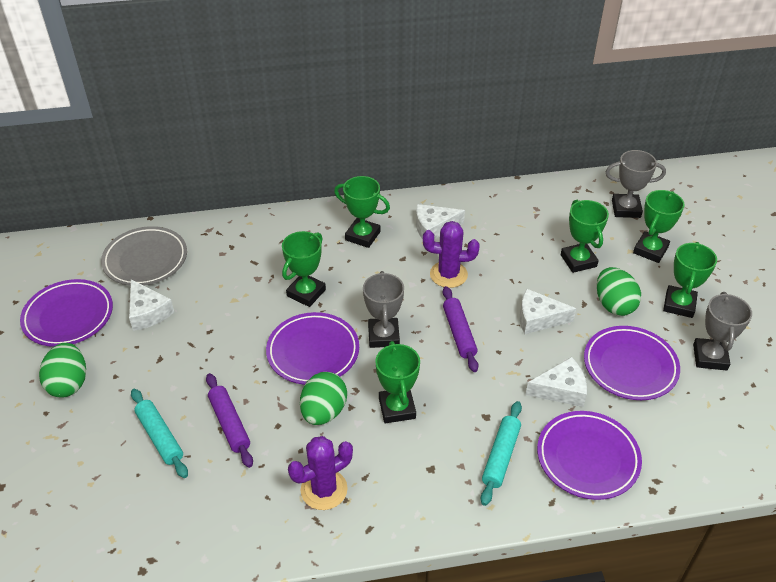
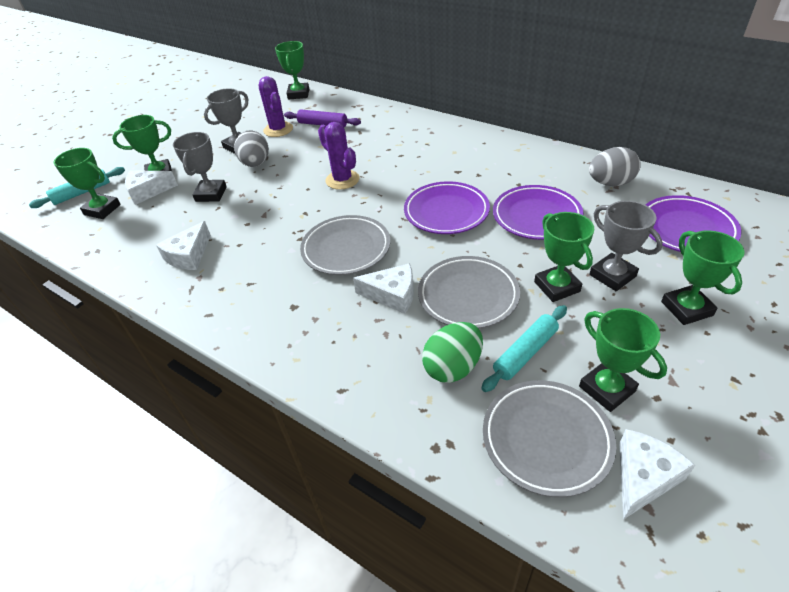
green egg: 3 -> 1
grey egg: 0 -> 2
grey plate: 1 -> 3
purple plate: 4 -> 3
purple rolling pin: 2 -> 1

